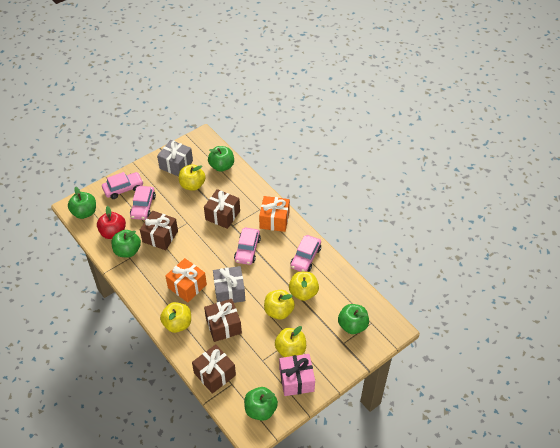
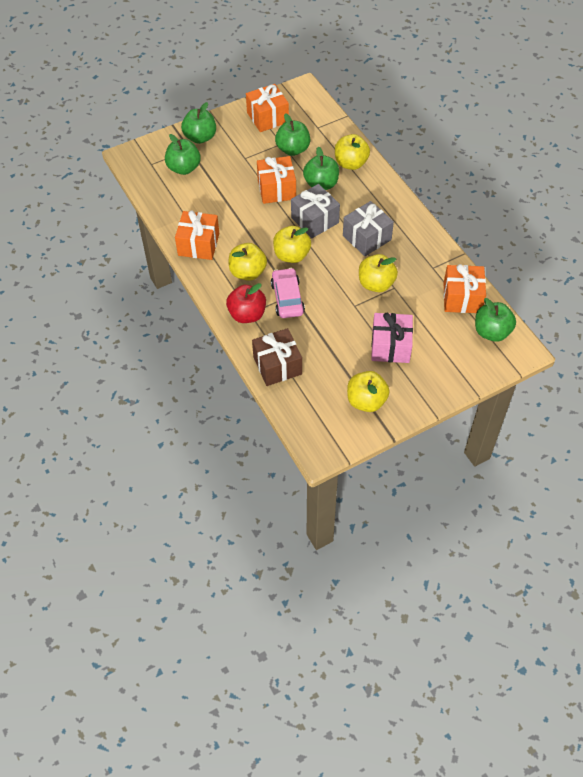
brown gift: 4 -> 1
orange gift: 2 -> 4
pink car: 4 -> 1

